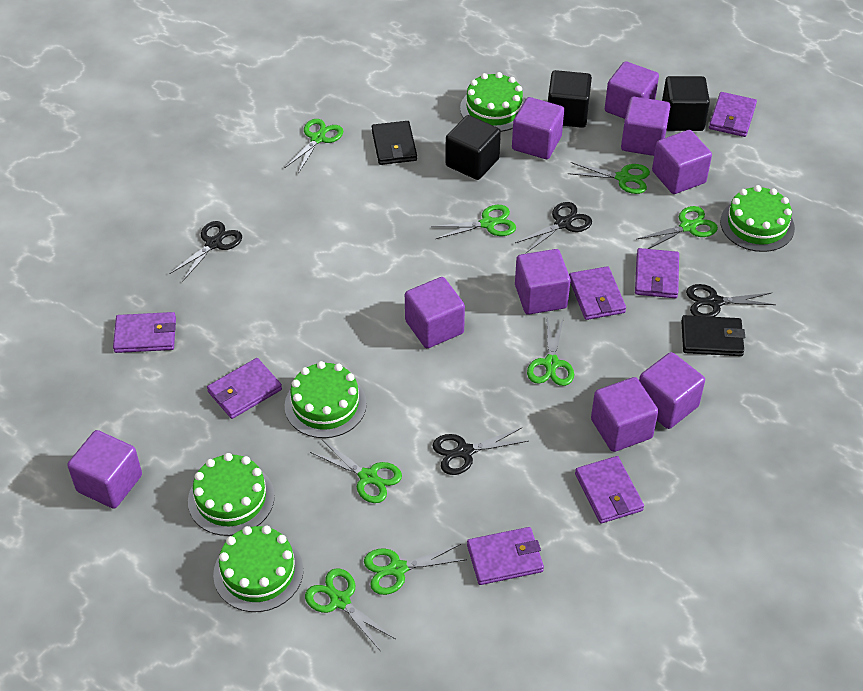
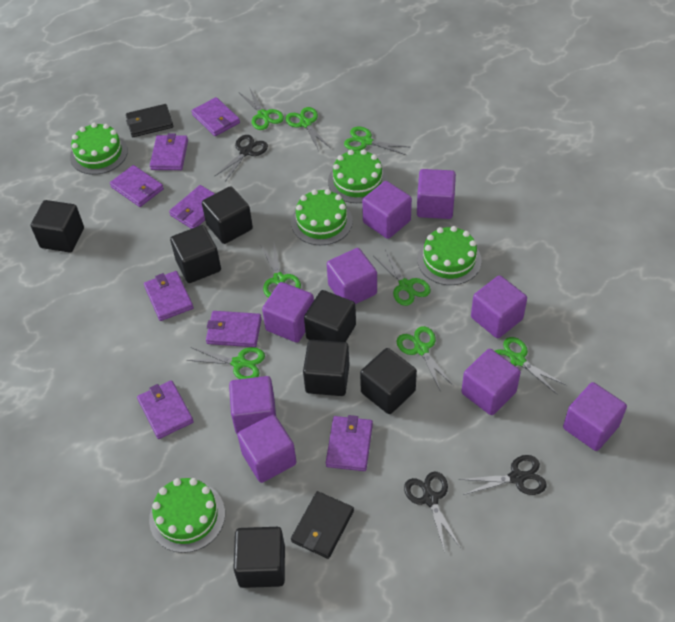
black cube: 3 -> 7
black scissors: 4 -> 3
purple wallet: 7 -> 8

